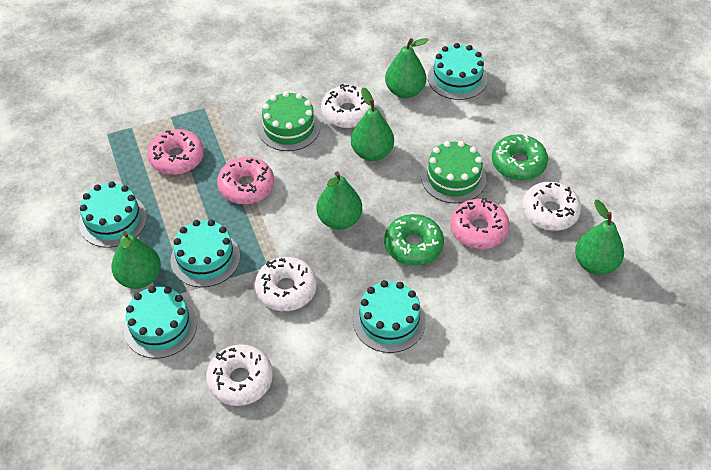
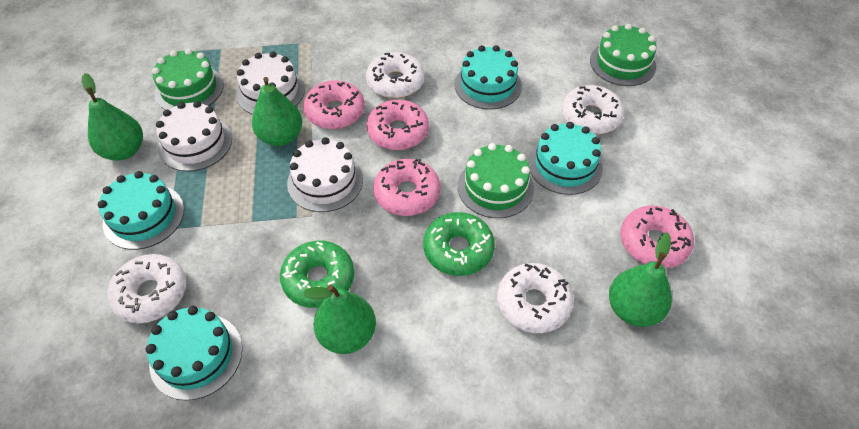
green cake: 2 -> 3
green pear: 5 -> 4
pink donut: 3 -> 4
turquoise cake: 5 -> 4
white cake: 0 -> 3

